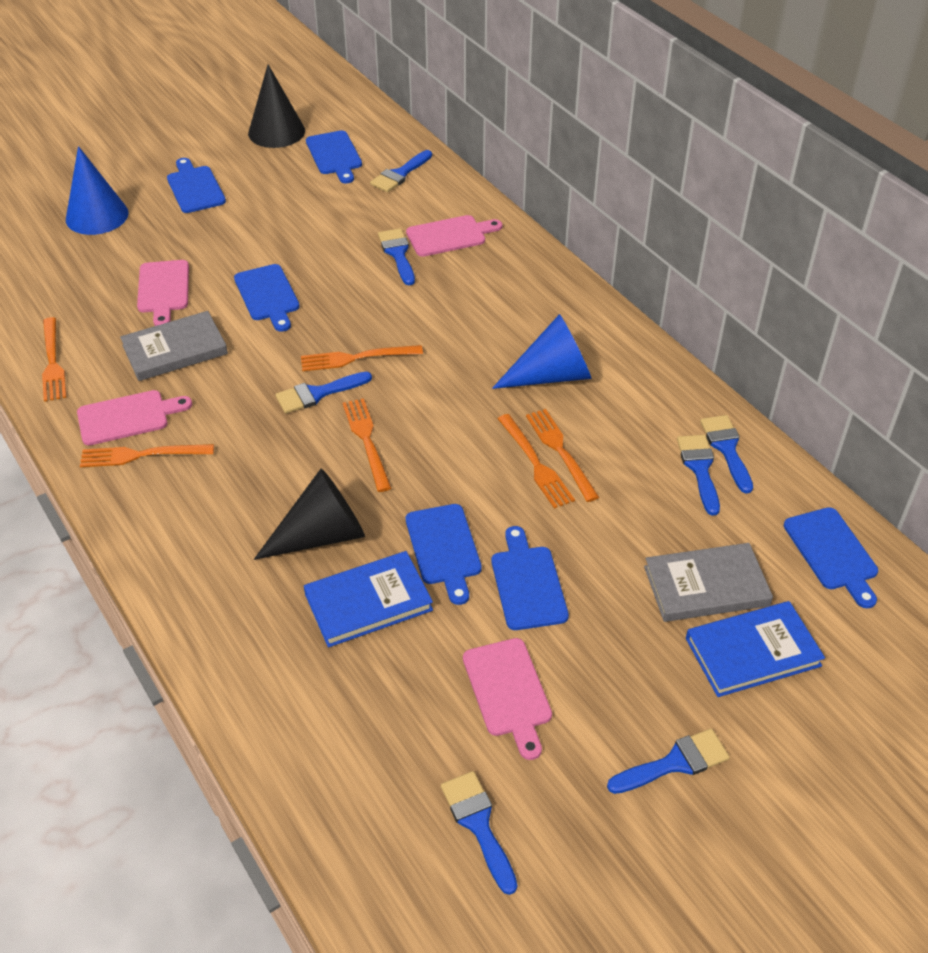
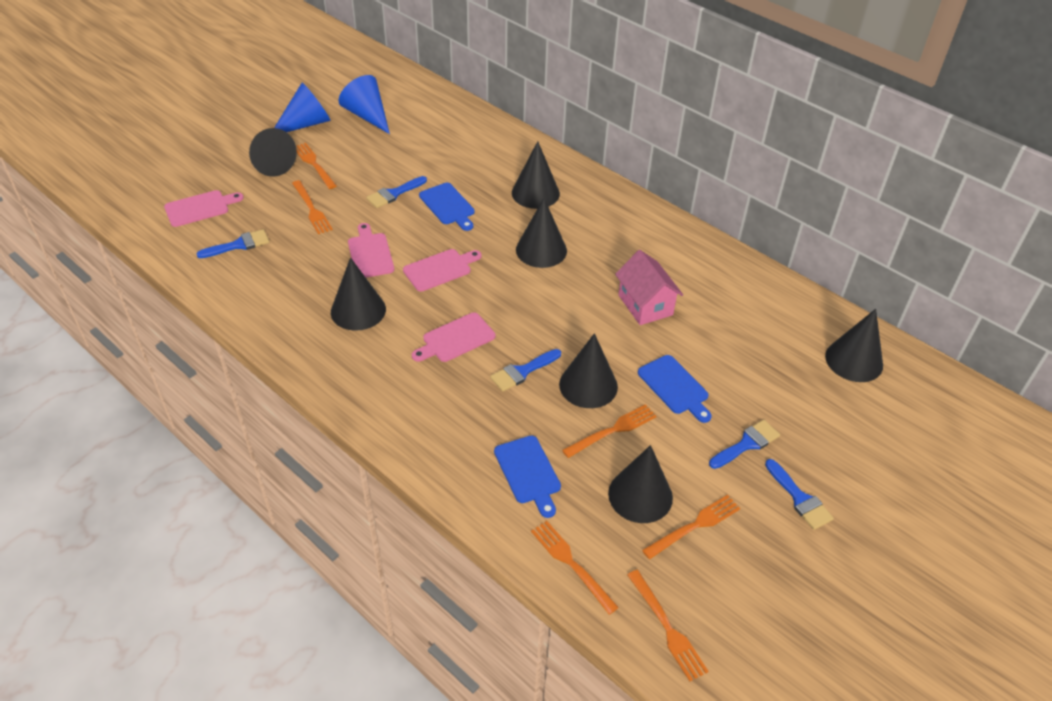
black cone: 2 -> 7
blue book: 2 -> 0
blue brush: 7 -> 5
blue cutting board: 6 -> 3
grey book: 2 -> 0
pink house: 0 -> 1

